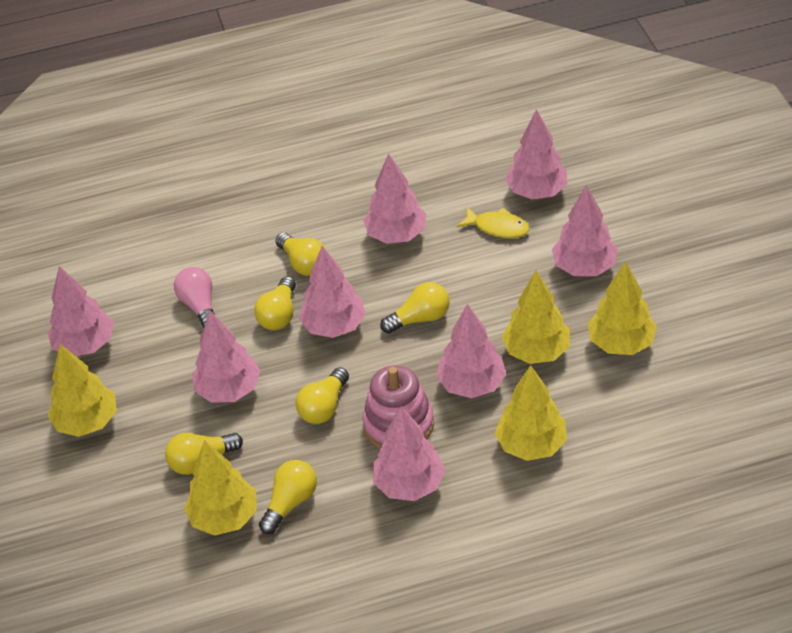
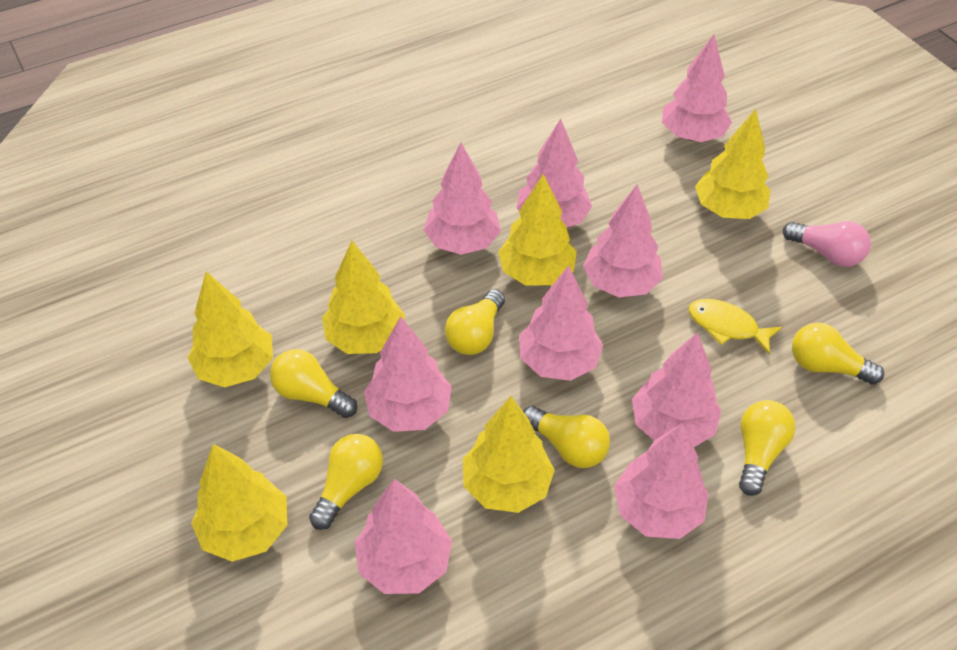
pink stacking toy: 1 -> 0
pink tree: 8 -> 9
yellow tree: 5 -> 6

